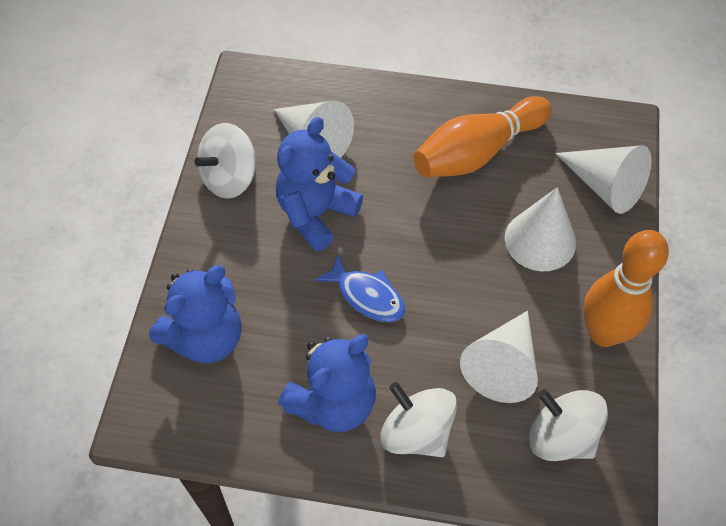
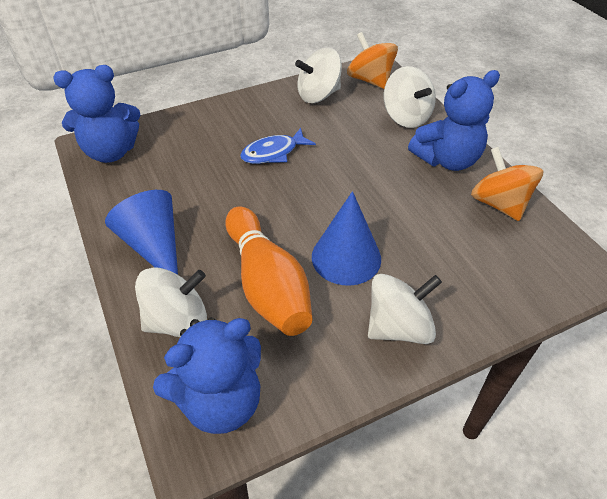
blue cone: 0 -> 2
orange bowling pin: 2 -> 1
orange spinning top: 0 -> 2
white cone: 4 -> 0
white spinning top: 3 -> 4

